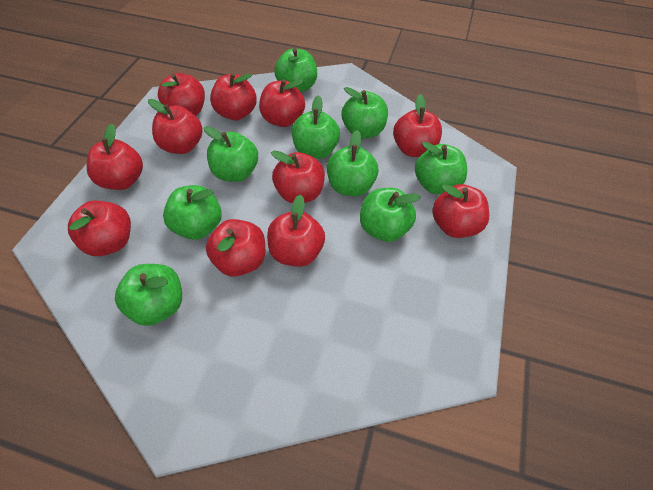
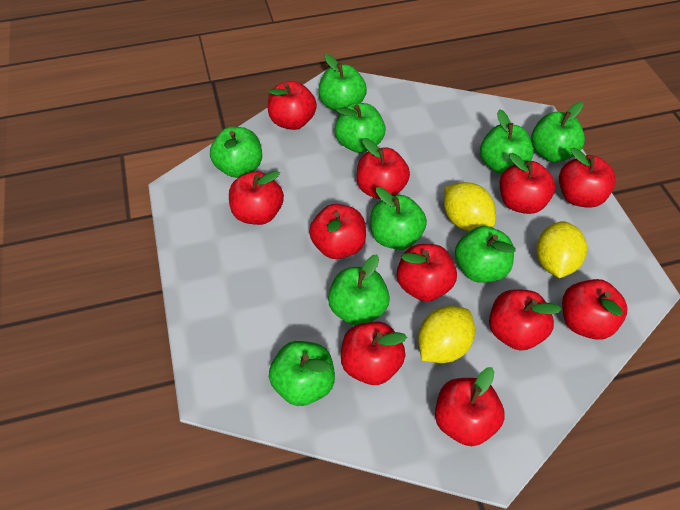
yellow lemon: 0 -> 3

